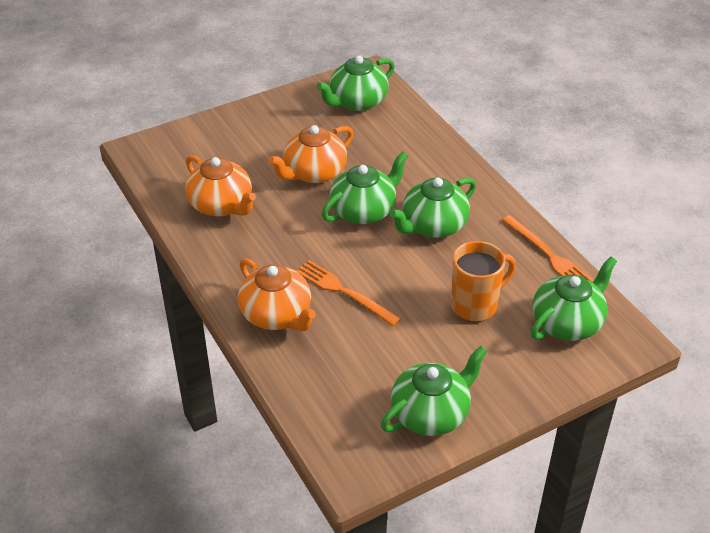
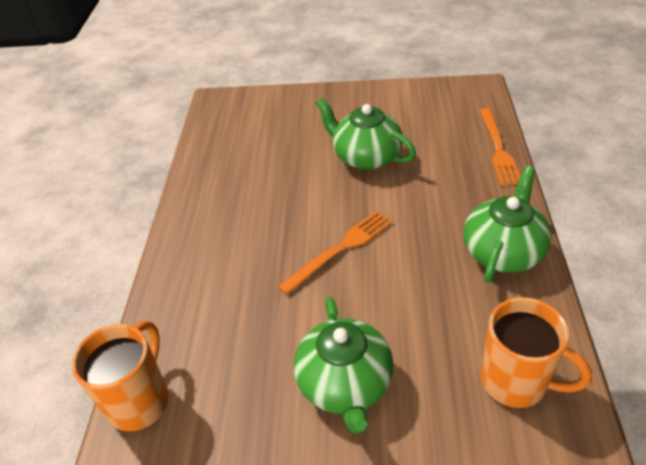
green teapot: 5 -> 3
orange mug: 1 -> 2
orange teapot: 3 -> 0

